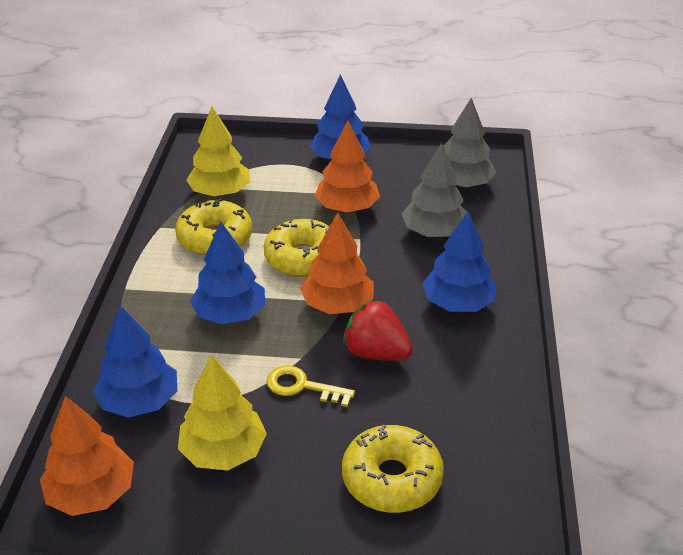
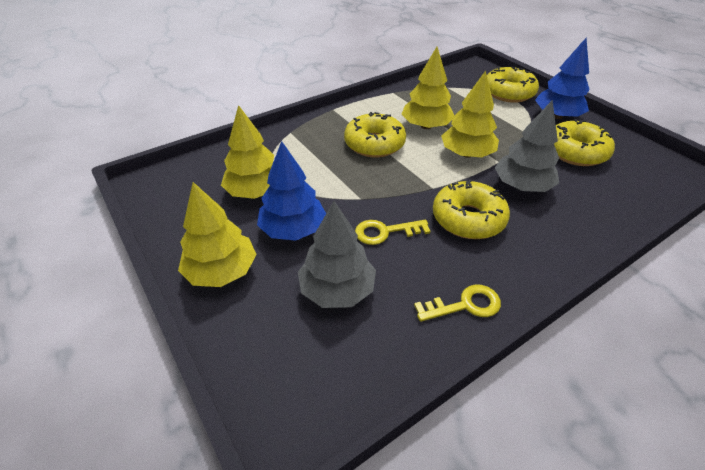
blue tree: 4 -> 2
orange tree: 3 -> 0
red strawberry: 1 -> 0
yellow donut: 3 -> 4
yellow key: 1 -> 2
yellow tree: 2 -> 4

